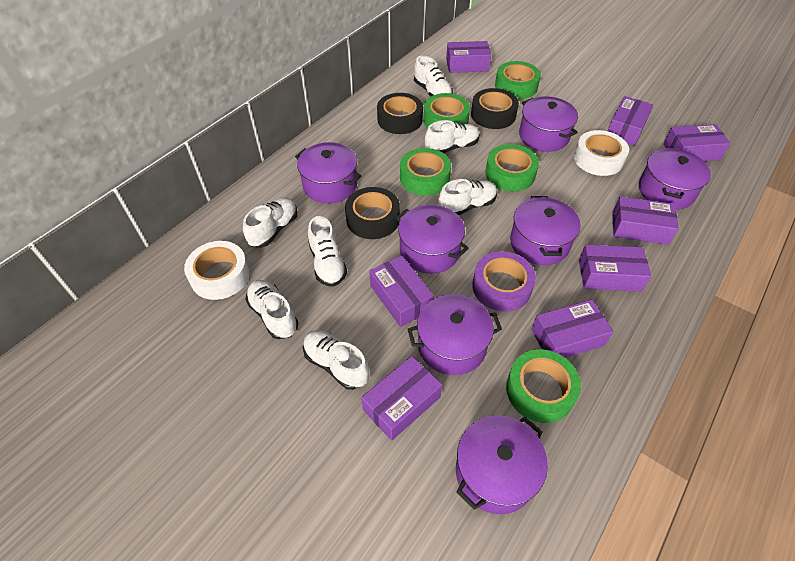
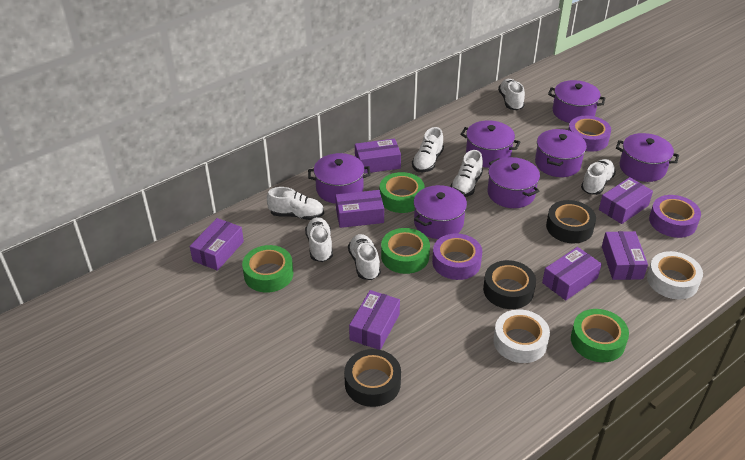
green tape: 5 -> 4
purple box: 8 -> 7
purple tape: 1 -> 3

